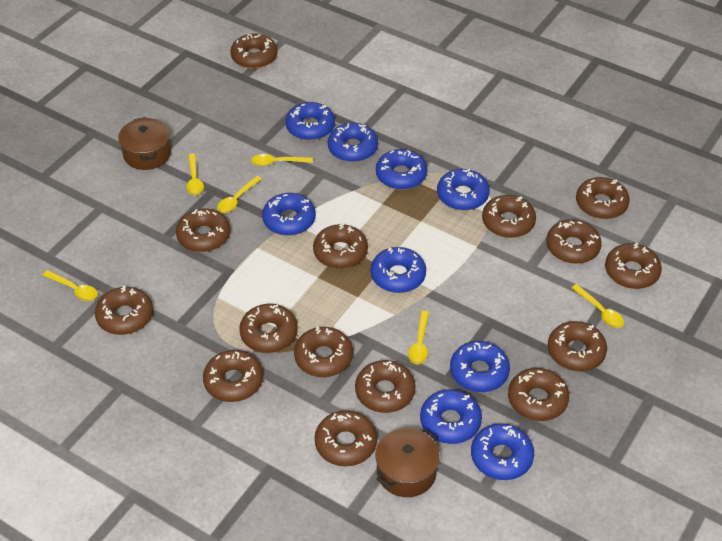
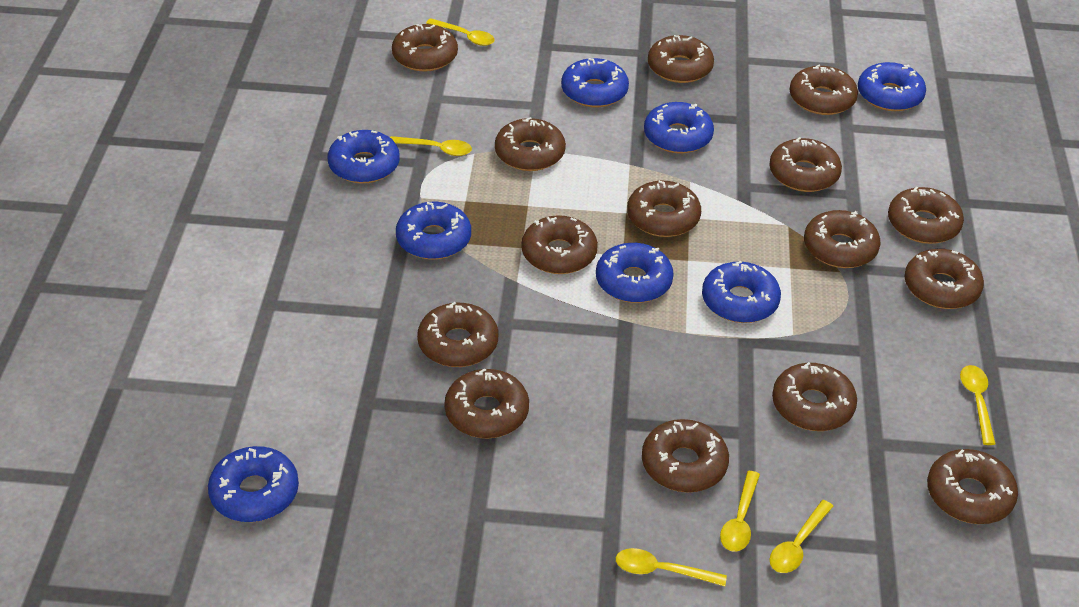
blue donut: 9 -> 8
brown pot: 2 -> 0

